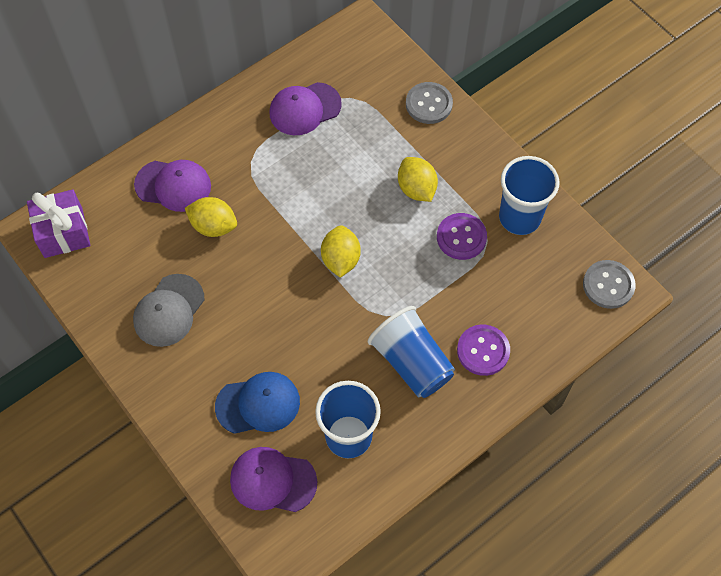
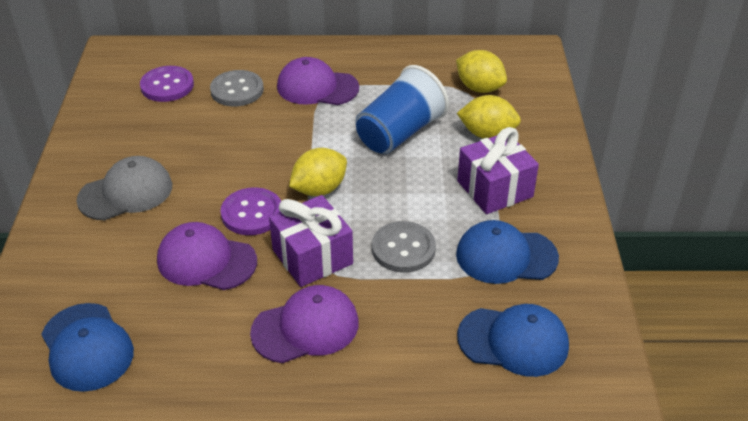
blue cap: 1 -> 3
blue cup: 3 -> 1
purple gift: 1 -> 2

